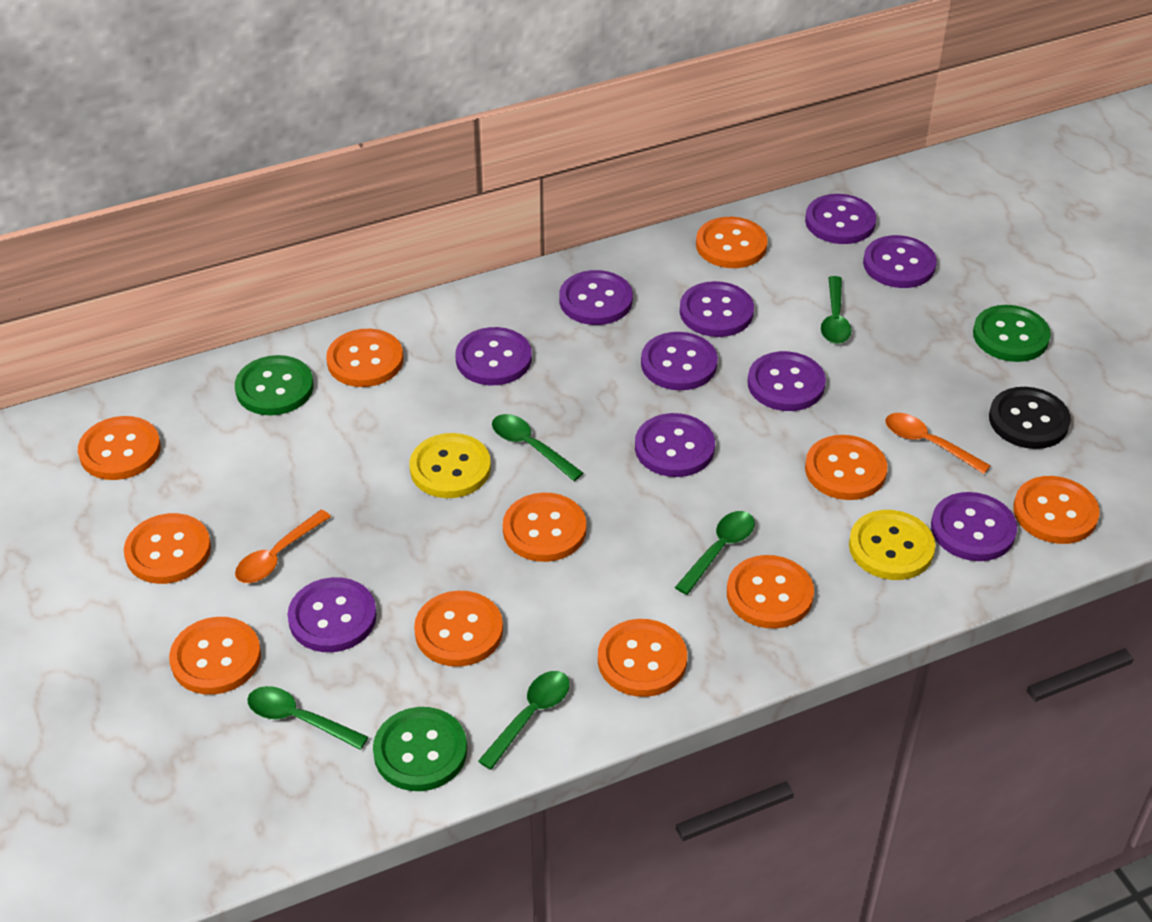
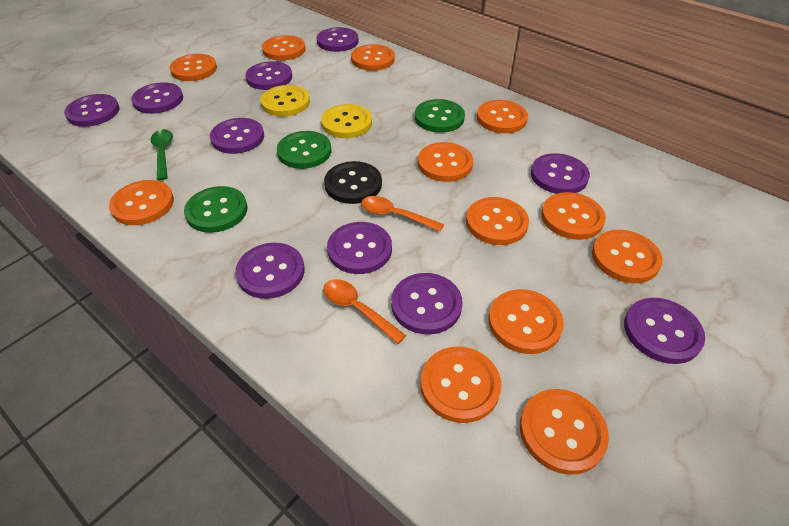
green spoon: 5 -> 1
orange button: 11 -> 12

